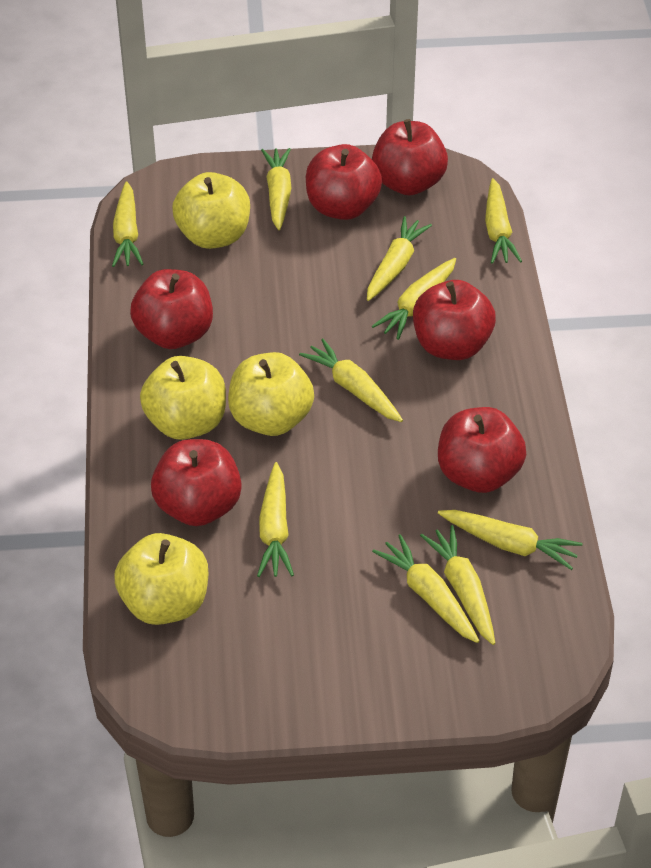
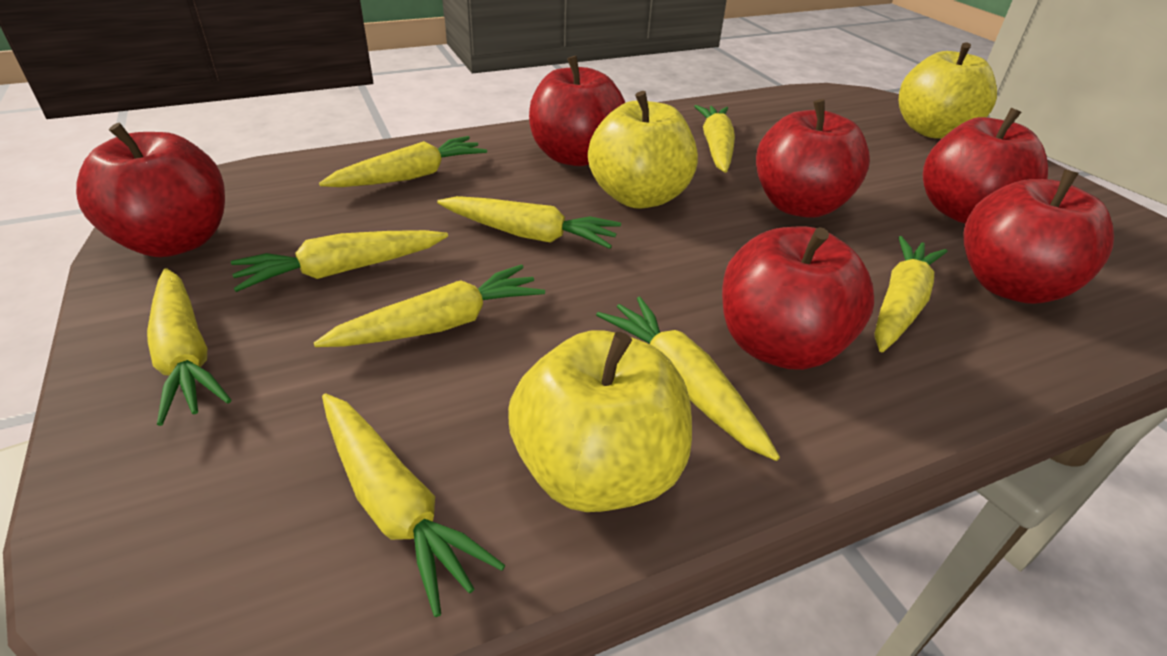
yellow apple: 4 -> 3
yellow carrot: 10 -> 9

